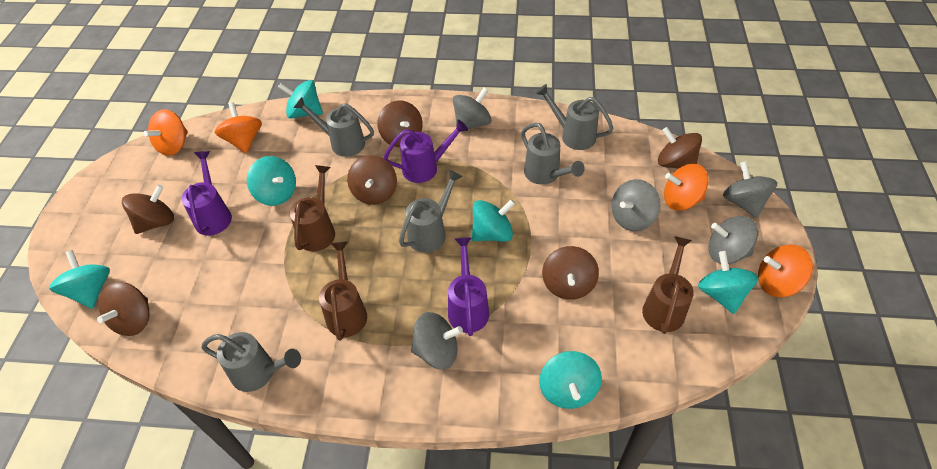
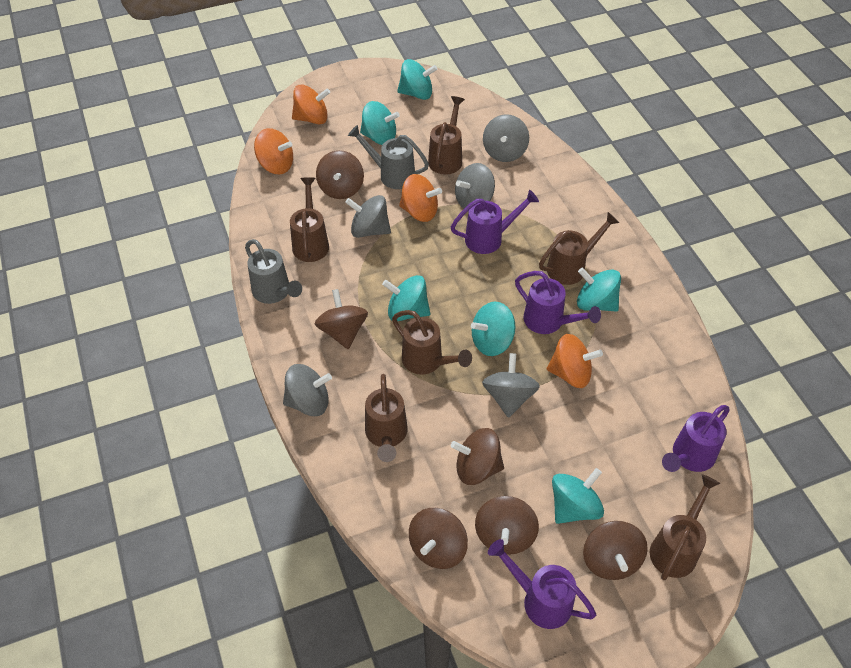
brown watering can: 3 -> 6
grey watering can: 5 -> 2
purple watering can: 3 -> 4

